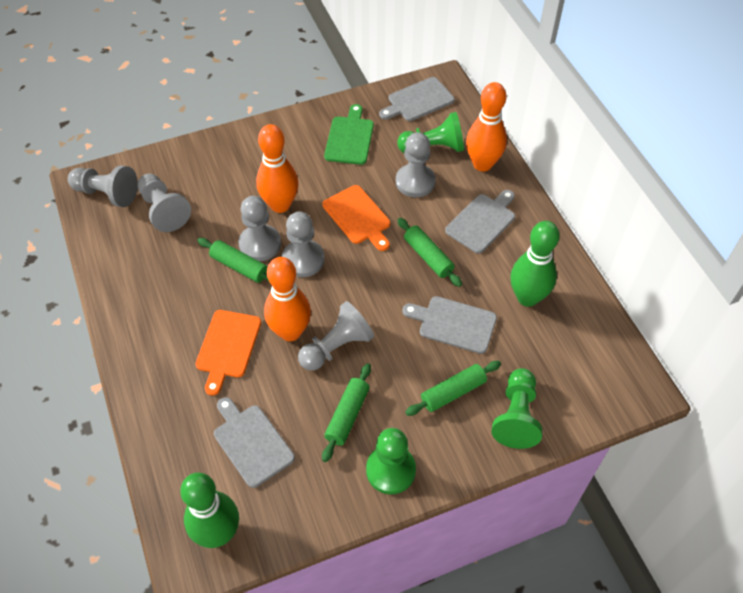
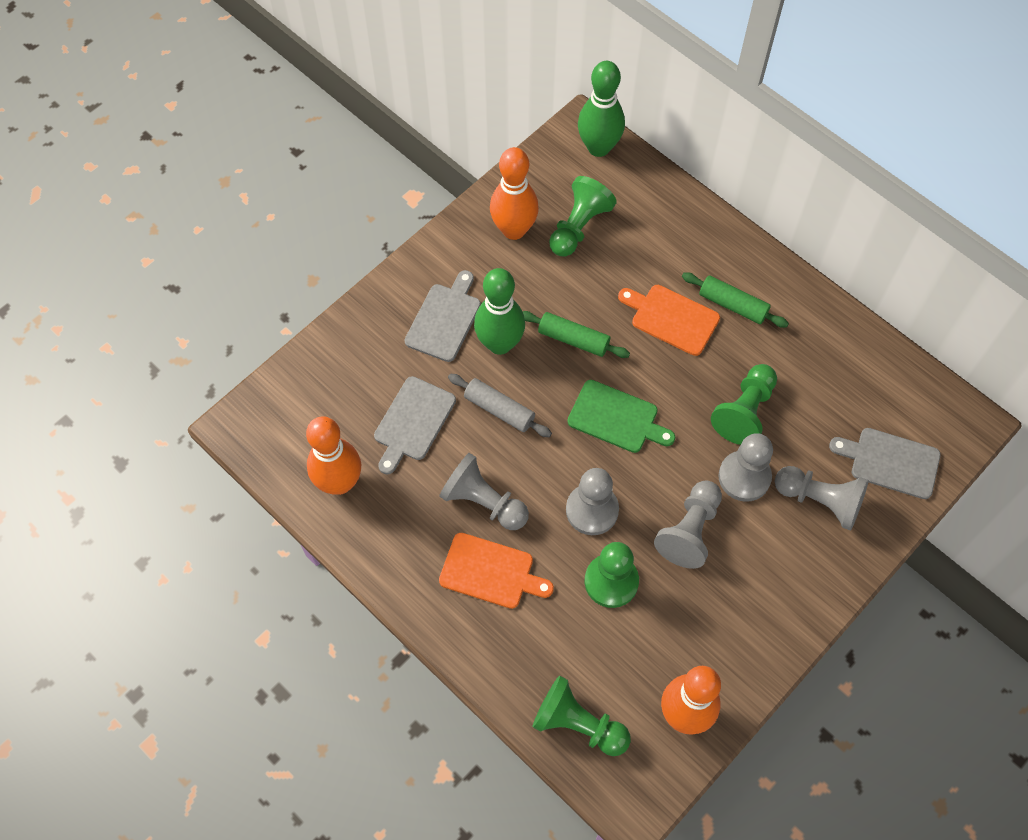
green pawn: 3 -> 4
green rolling pin: 4 -> 2
grey cutting board: 4 -> 3
grey pawn: 6 -> 5
grey rolling pin: 0 -> 1

